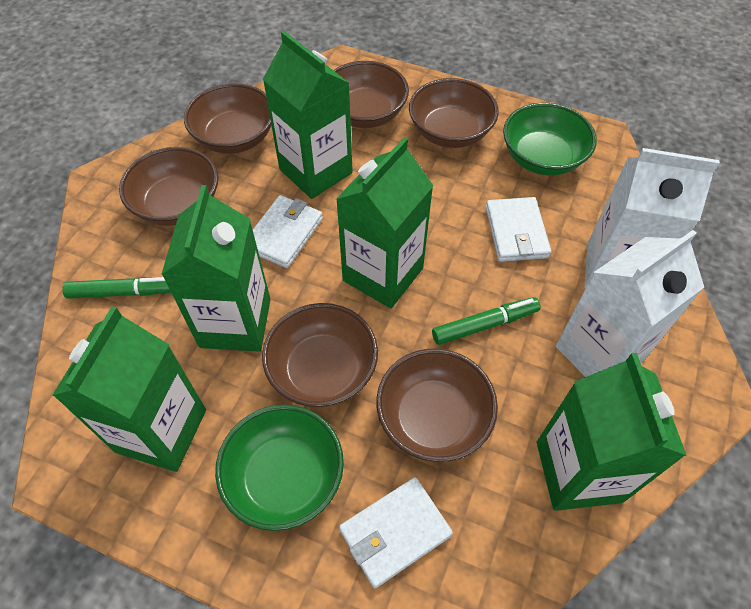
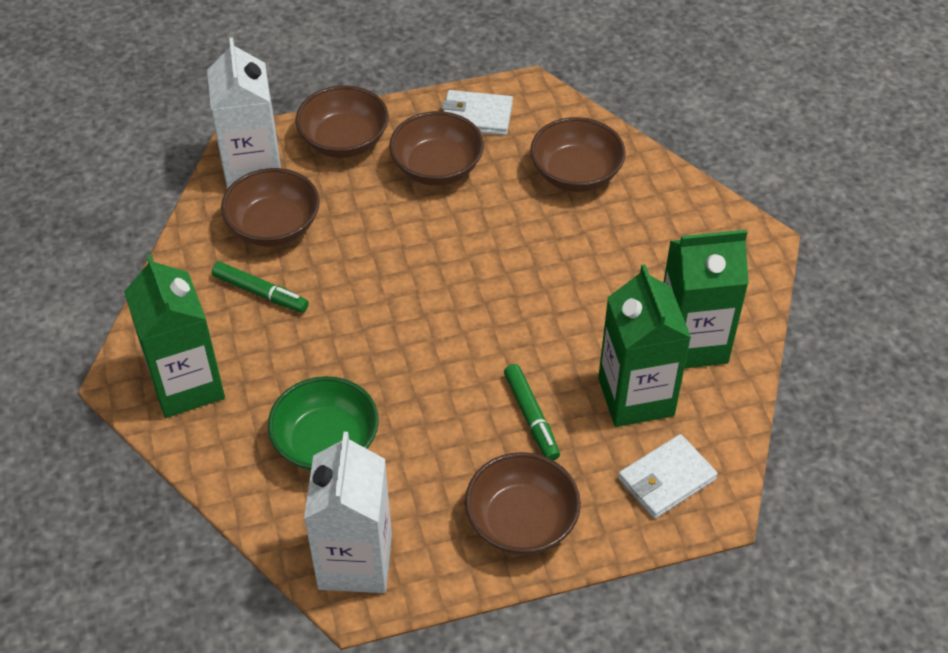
brown bowl: 6 -> 5
green bowl: 2 -> 1
green carton: 5 -> 3
white wallet: 3 -> 2

